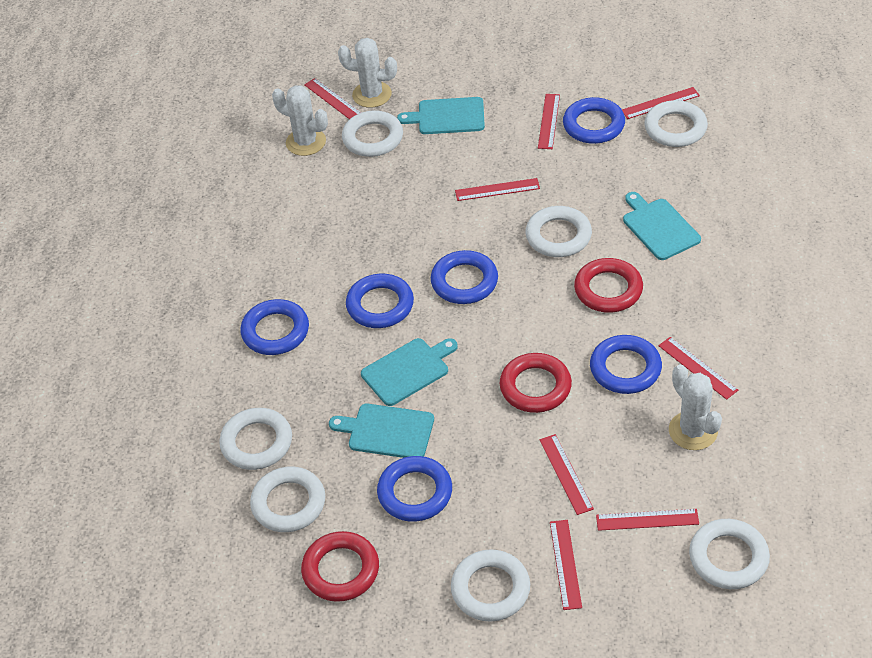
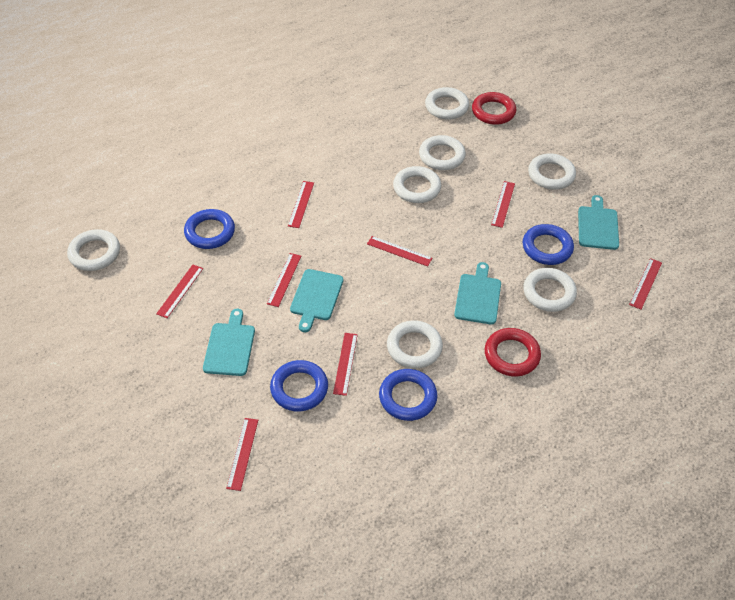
blue ring: 6 -> 4
red ring: 3 -> 2
white cactus: 3 -> 0

